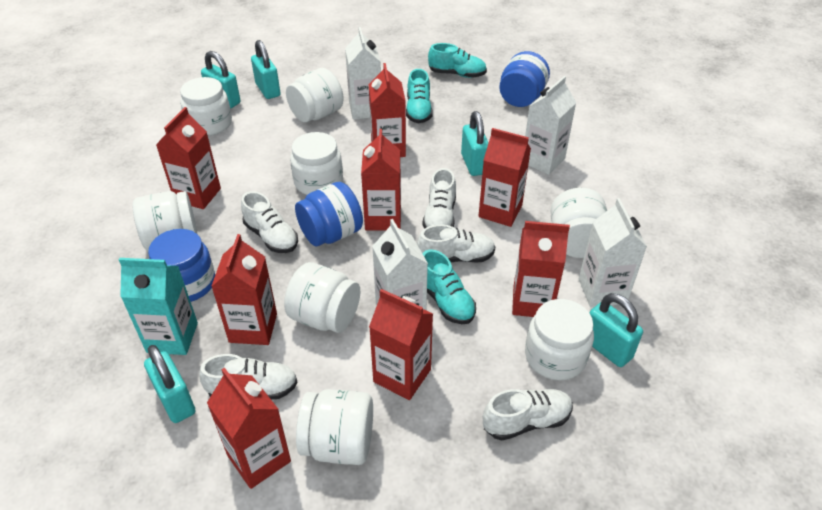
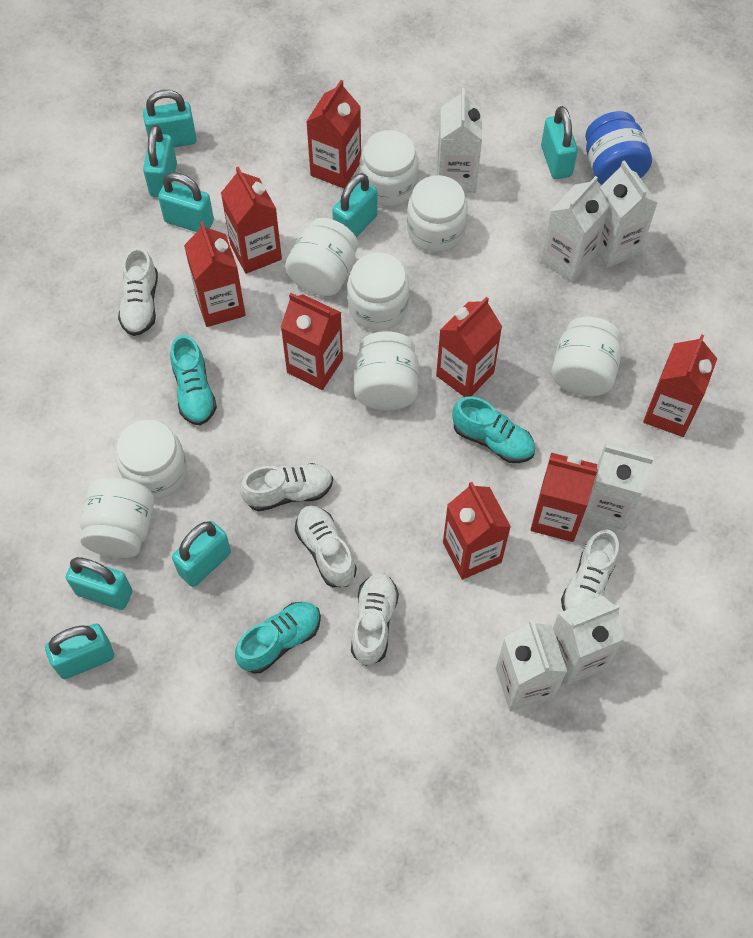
blue jar: 3 -> 1
turquoise carton: 1 -> 0
turquoise padlock: 5 -> 8
white carton: 4 -> 6

